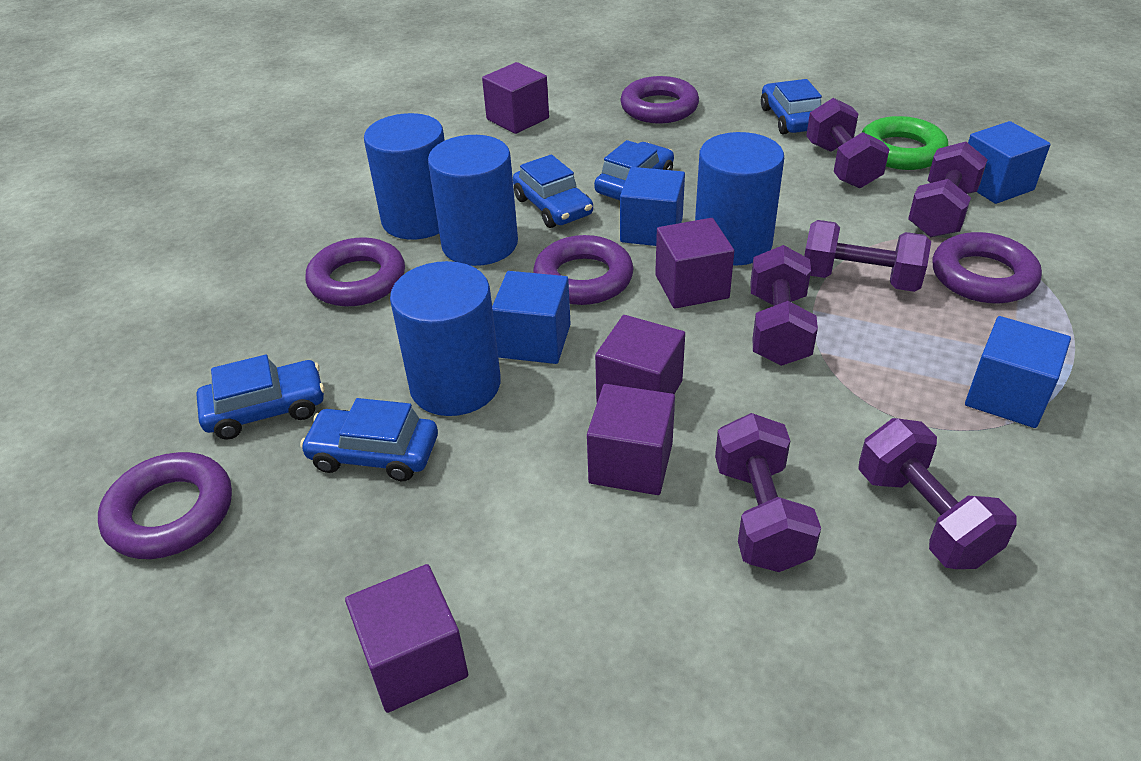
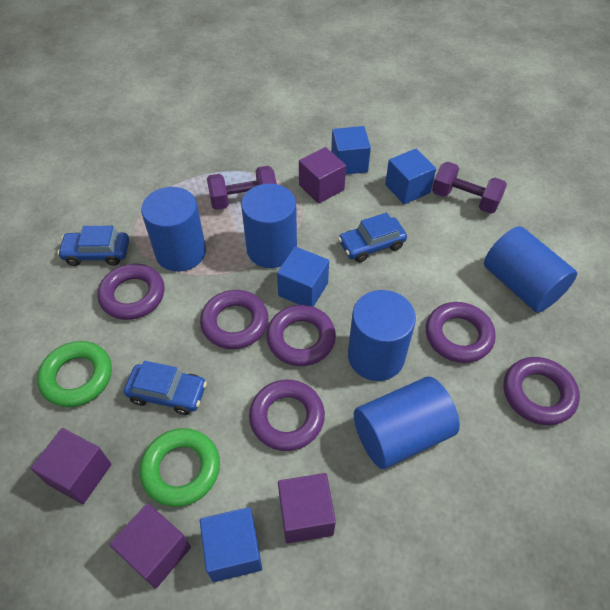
blue car: 5 -> 3
blue cylinder: 4 -> 5
green ring: 1 -> 2
purple cube: 5 -> 4
purple dumbbell: 6 -> 2
purple ring: 5 -> 6

